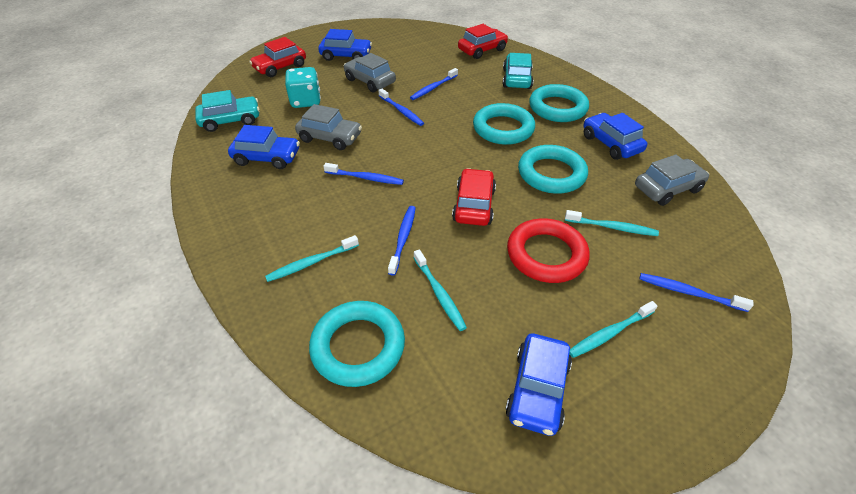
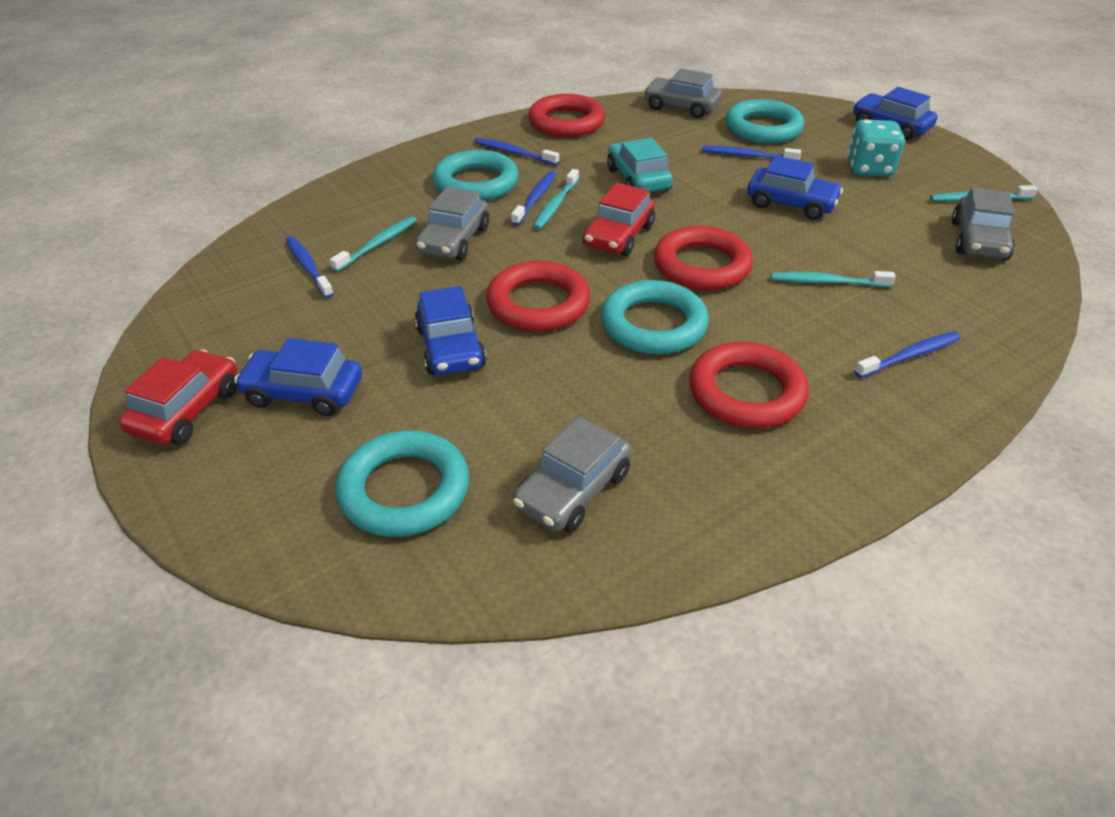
grey car: 3 -> 4
red car: 3 -> 2
red ring: 1 -> 4
turquoise car: 2 -> 1

